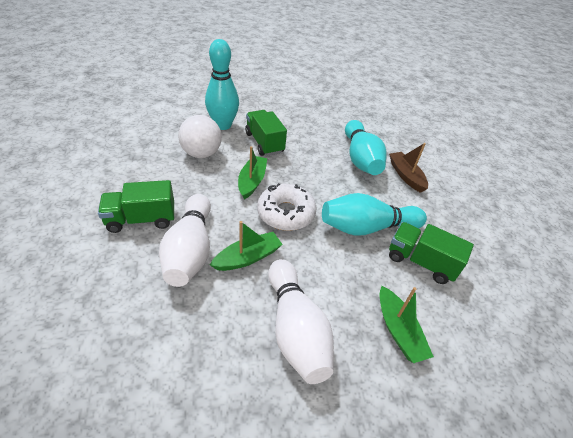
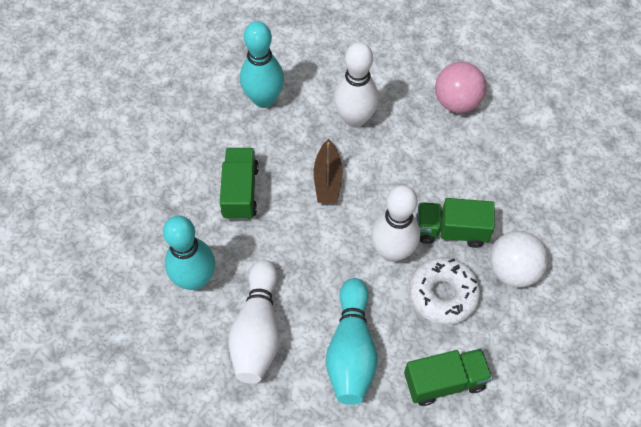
green boat: 3 -> 0
pink ball: 0 -> 1
white bowling pin: 2 -> 3

